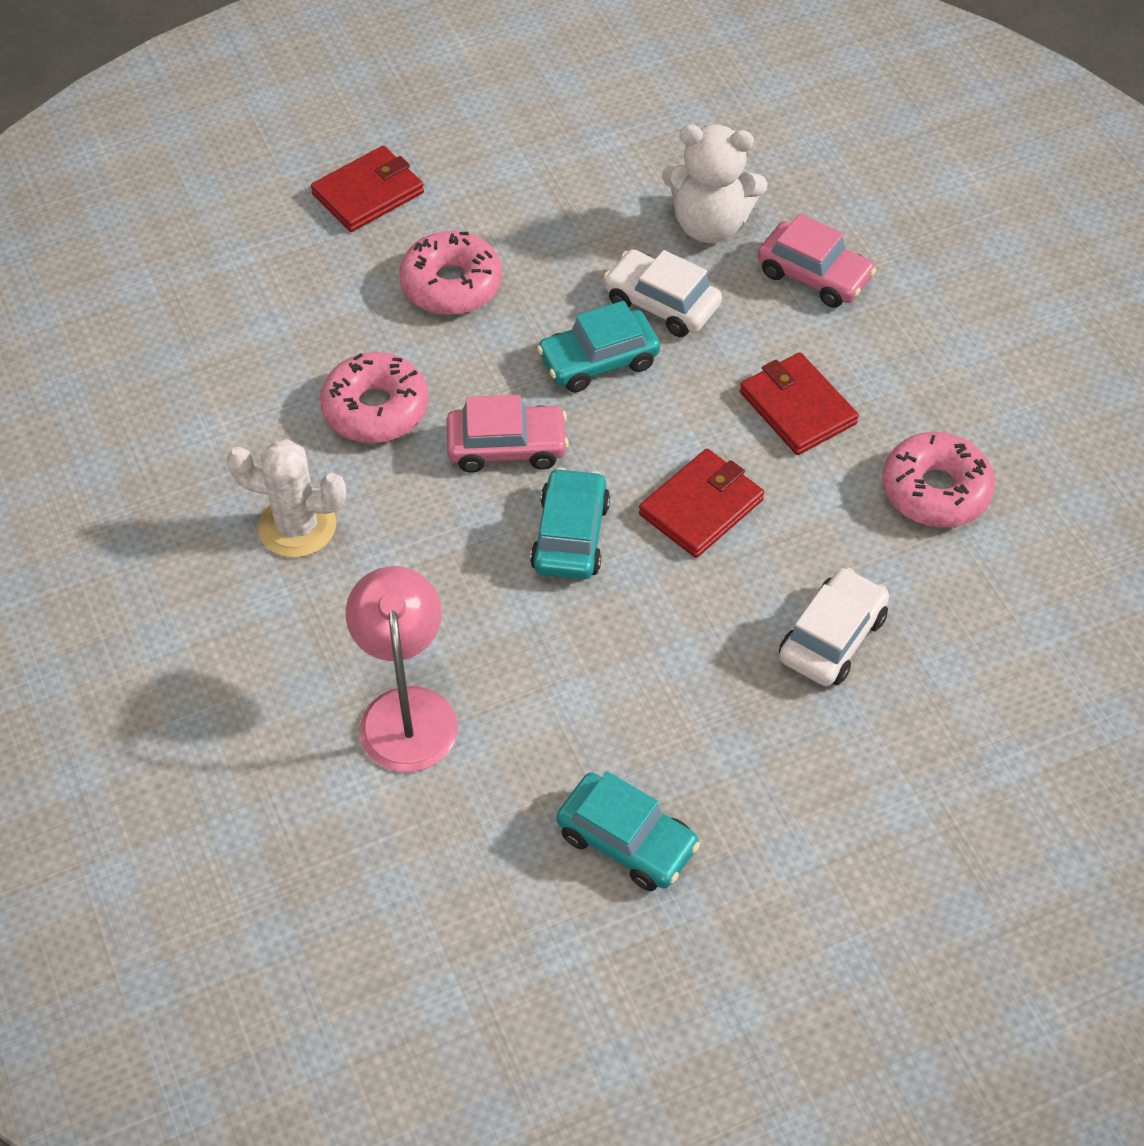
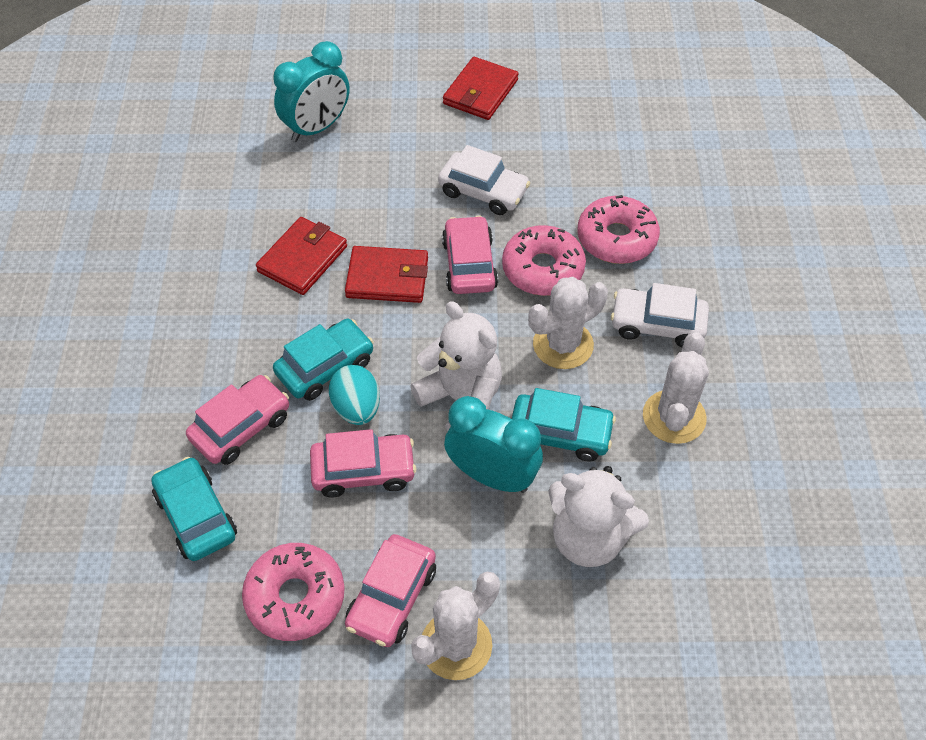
pink car: 2 -> 4
pink lamp: 1 -> 0
turquoise clock: 0 -> 2
turquoise egg: 0 -> 1
white cactus: 1 -> 3
white teddy bear: 1 -> 2

